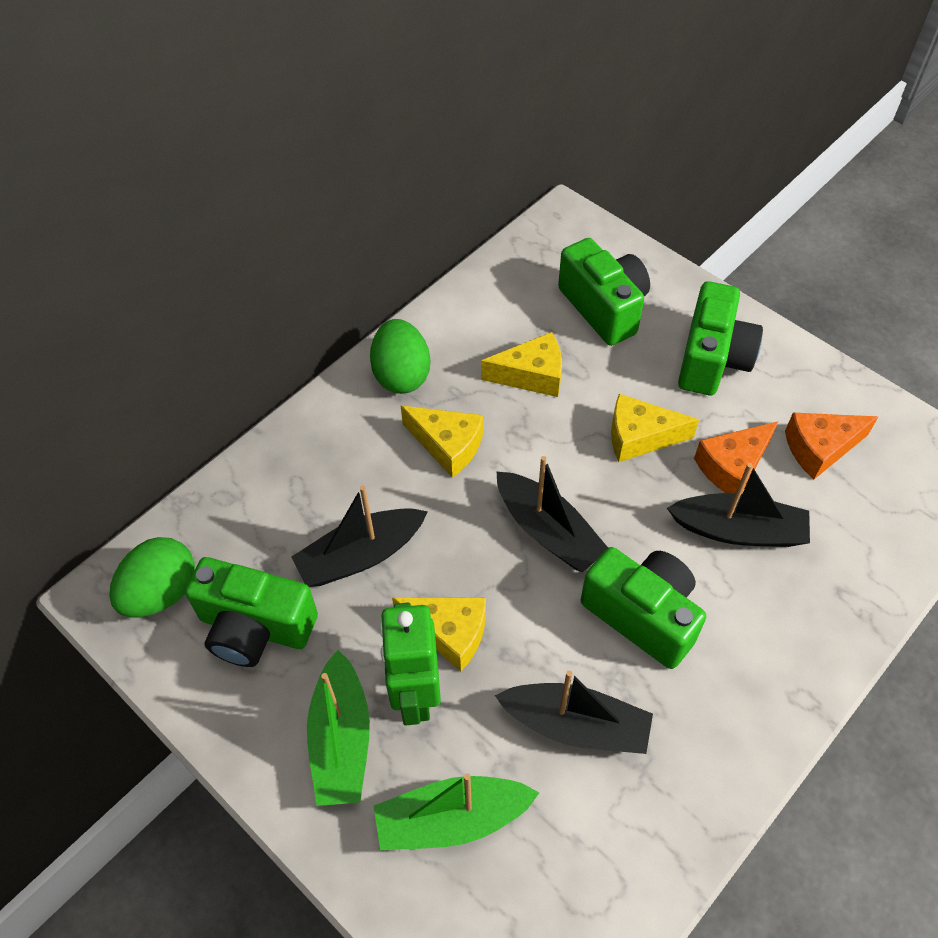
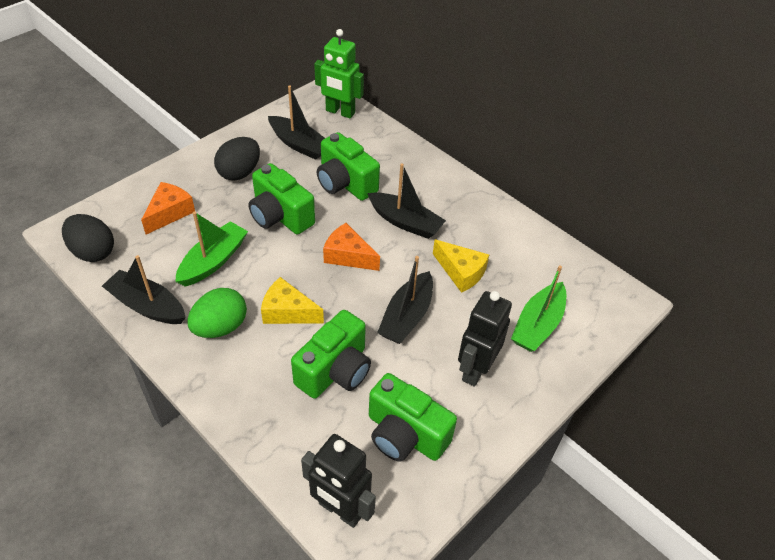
black egg: 0 -> 2
black robot: 0 -> 2
green egg: 2 -> 1
yellow cheese: 4 -> 2

